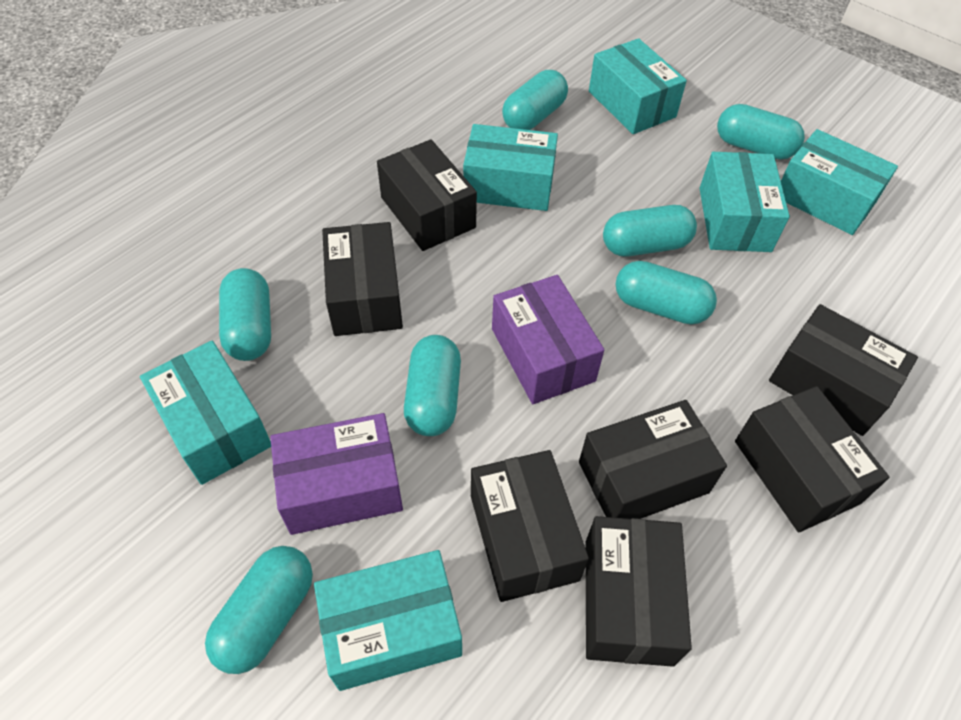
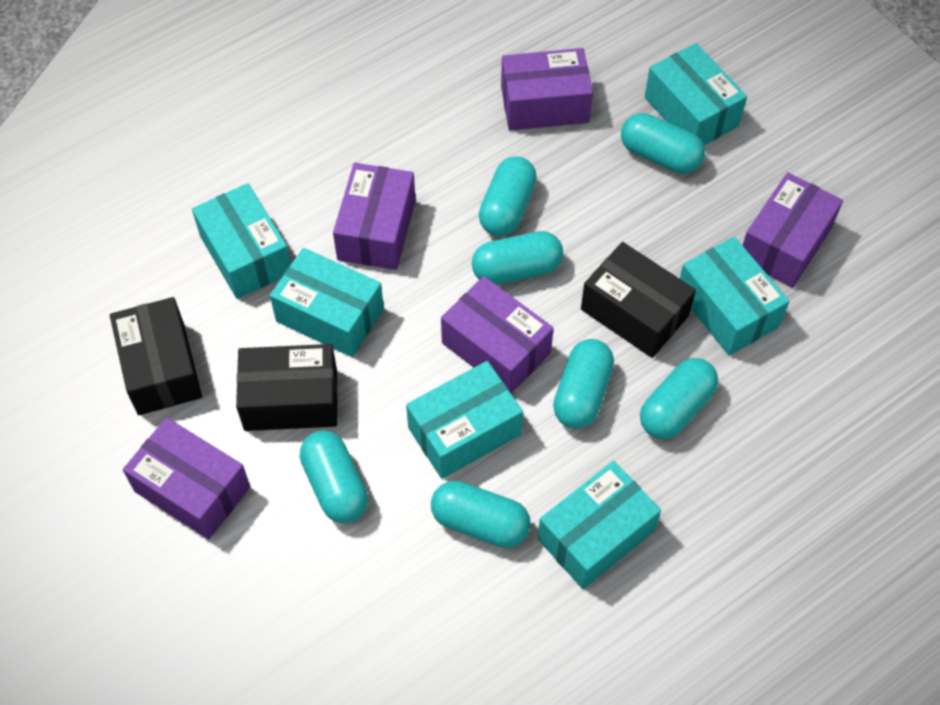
black box: 7 -> 3
purple box: 2 -> 5

